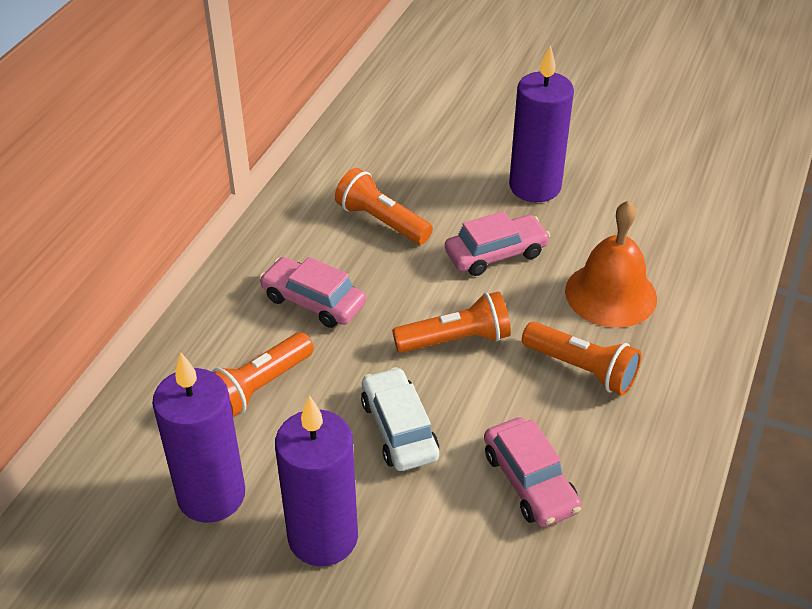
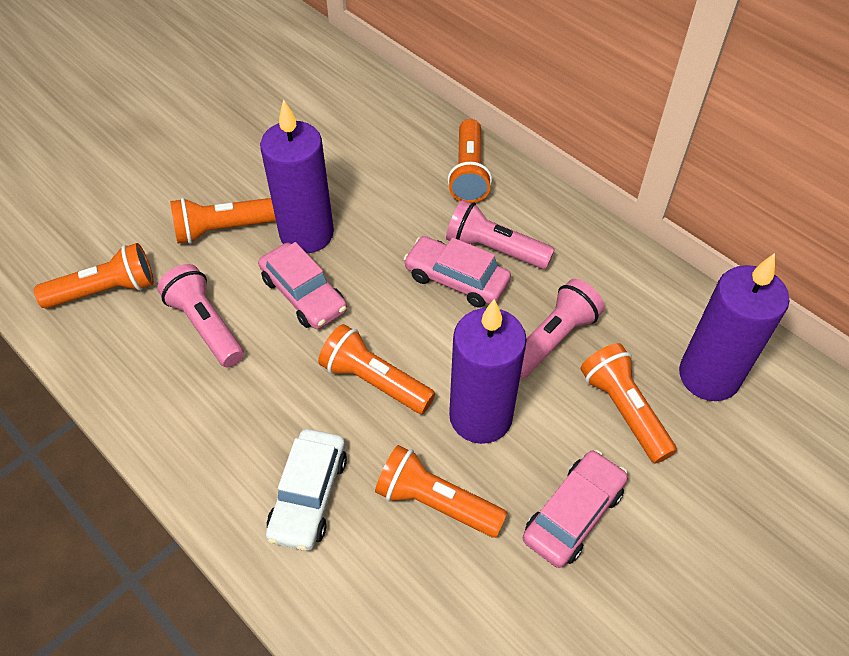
orange bell: 1 -> 0
orange flashlight: 4 -> 6
pink flashlight: 0 -> 3

